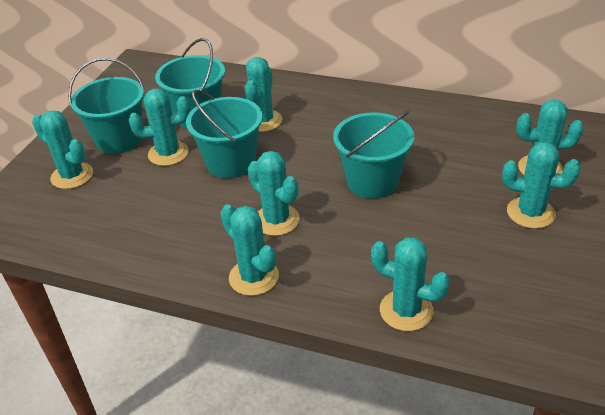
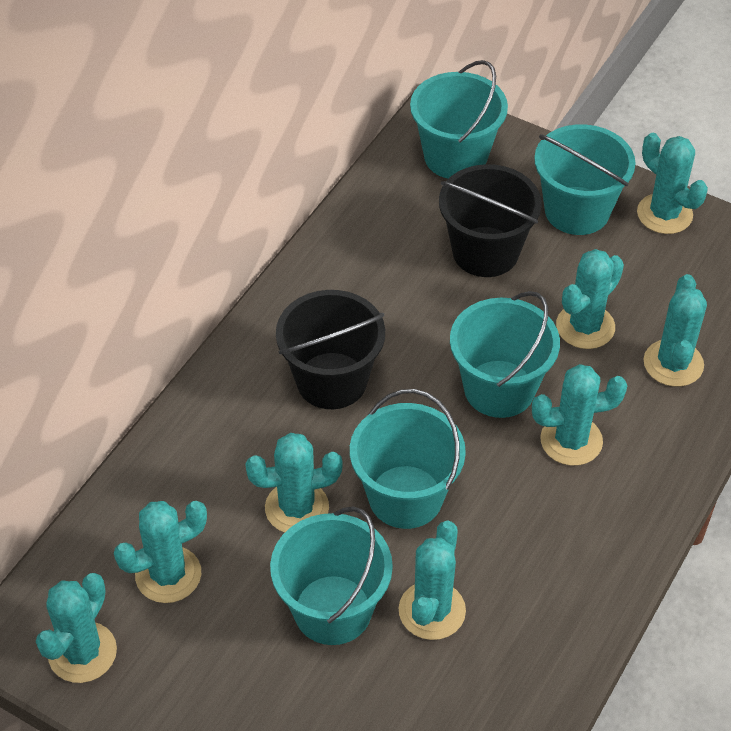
black bucket: 0 -> 2
turquoise bucket: 4 -> 5

